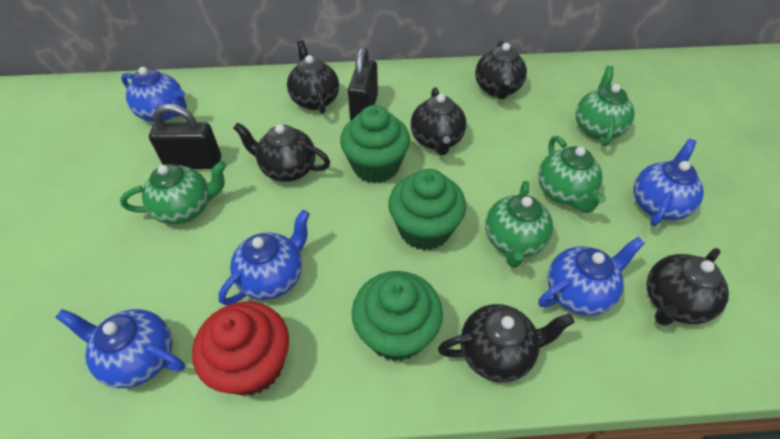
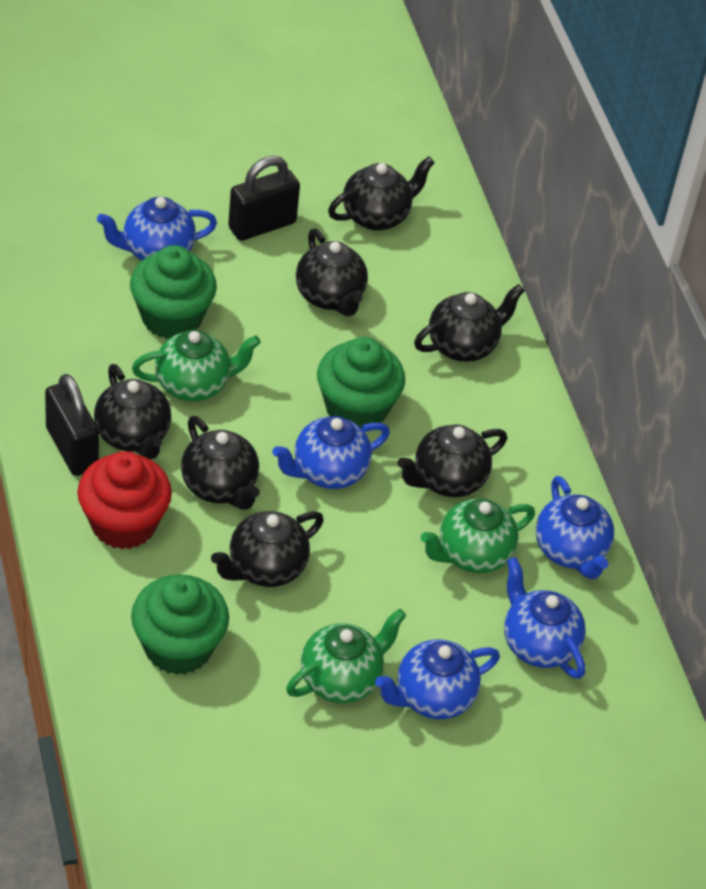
black teapot: 6 -> 7
green teapot: 4 -> 3

